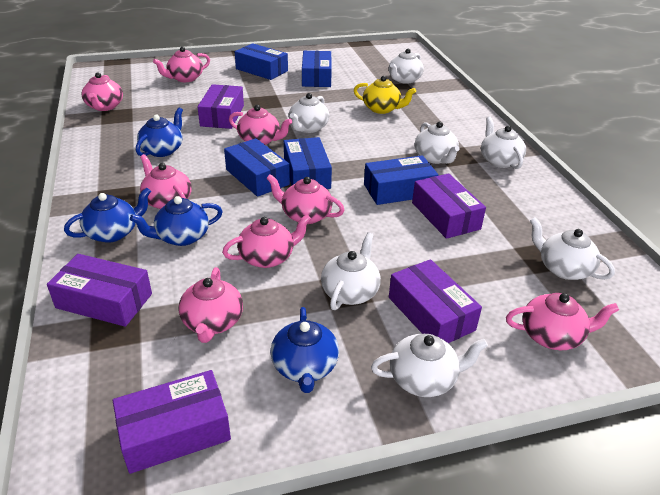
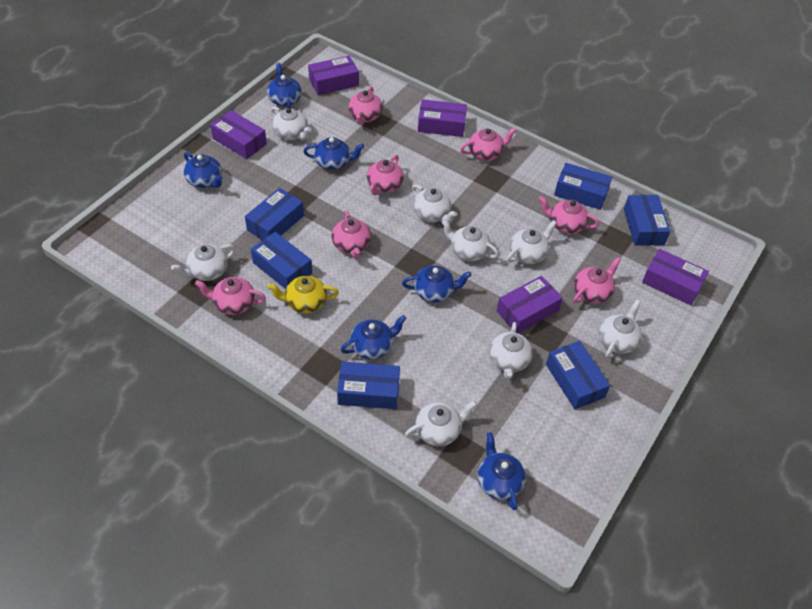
blue box: 5 -> 6
blue teapot: 4 -> 6
pink teapot: 8 -> 7
white teapot: 7 -> 8

